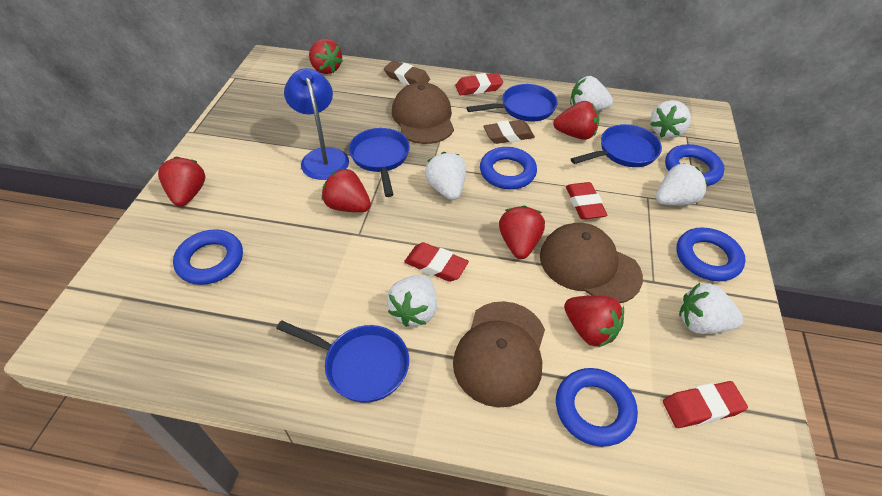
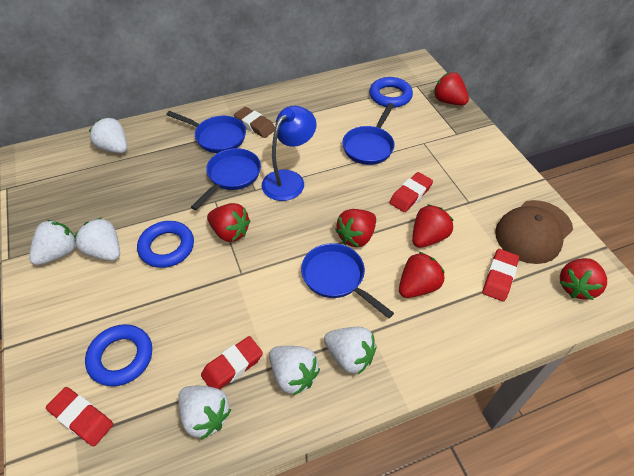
blue ring: 5 -> 3
brown cap: 3 -> 1
brown eraser: 2 -> 1

